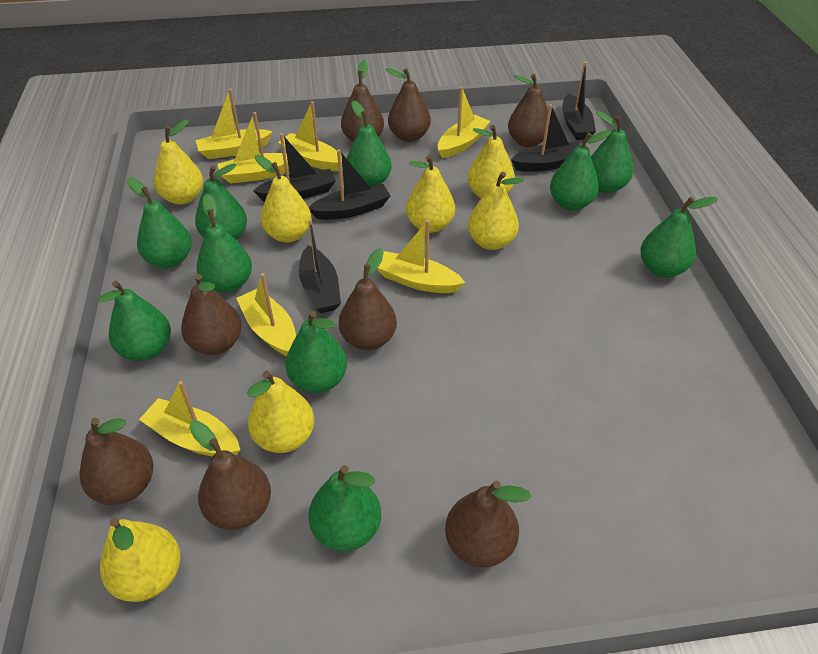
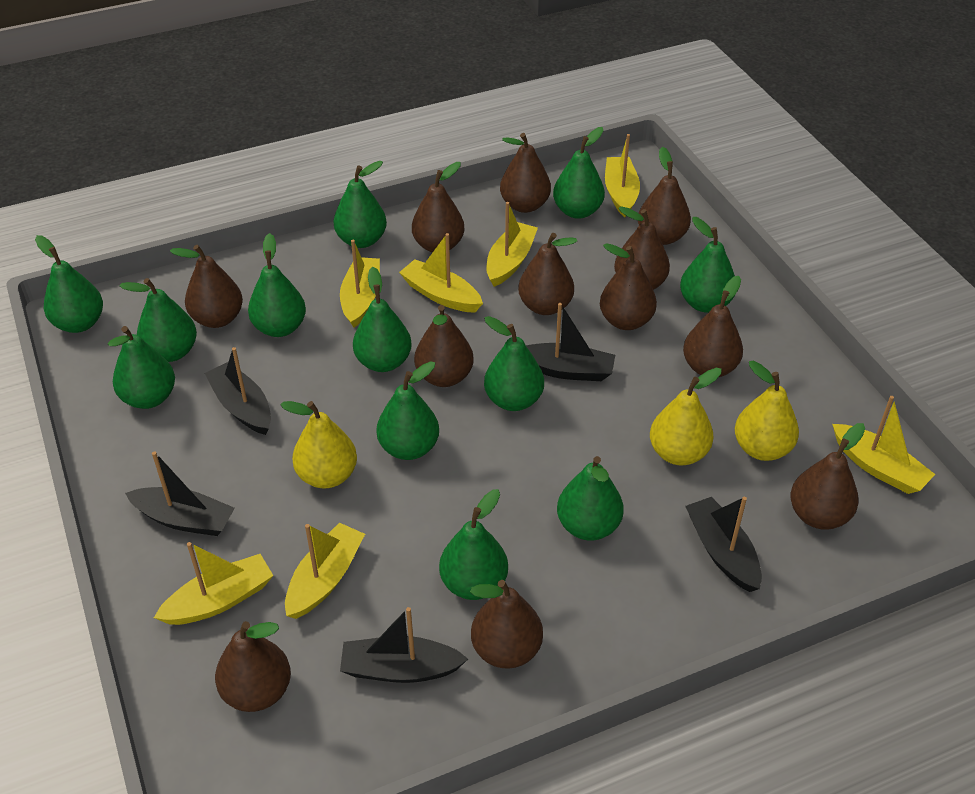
brown pear: 8 -> 12
green pear: 10 -> 12
yellow pear: 7 -> 3

